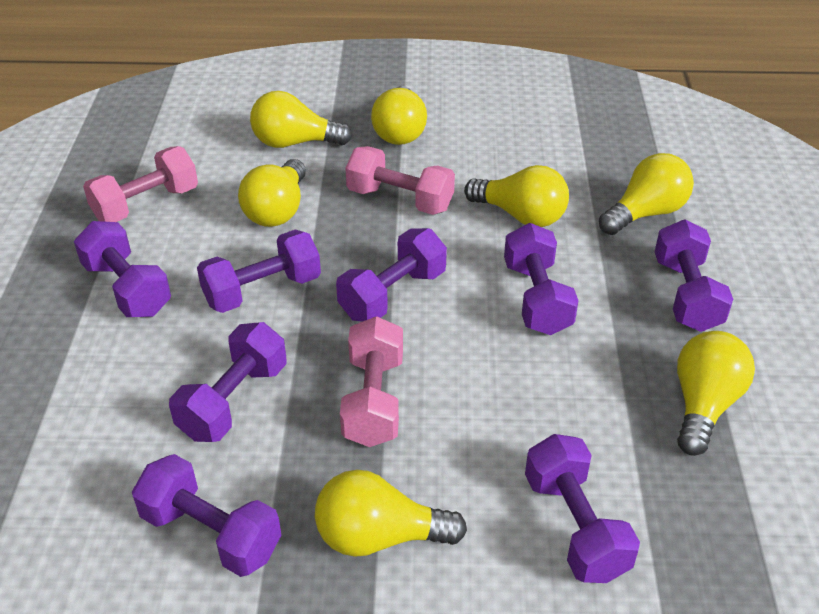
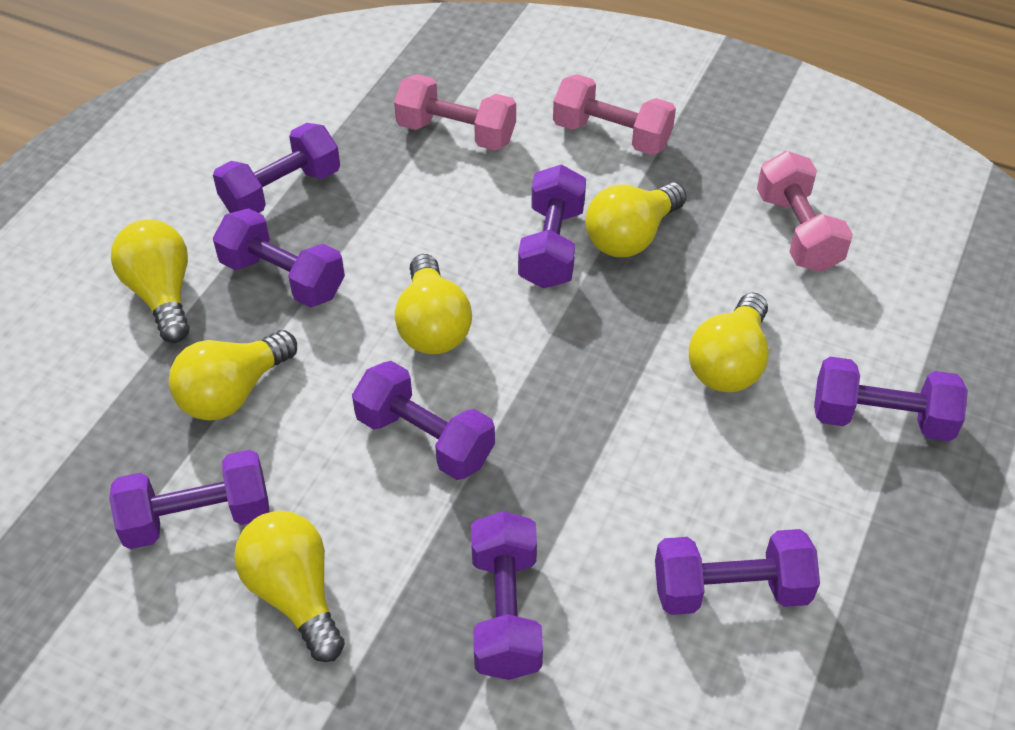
yellow light bulb: 7 -> 6

